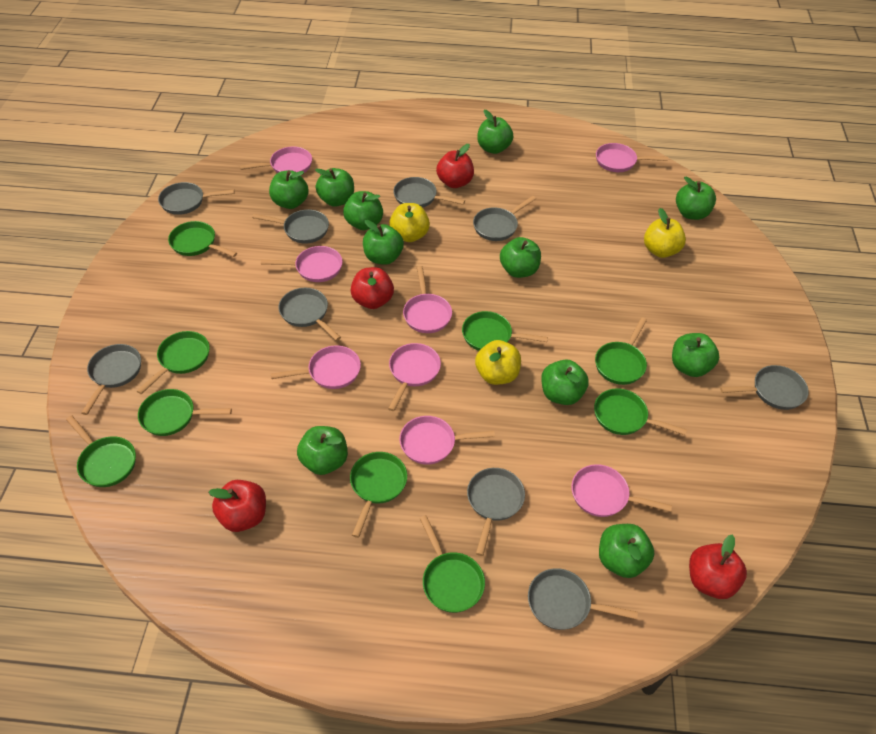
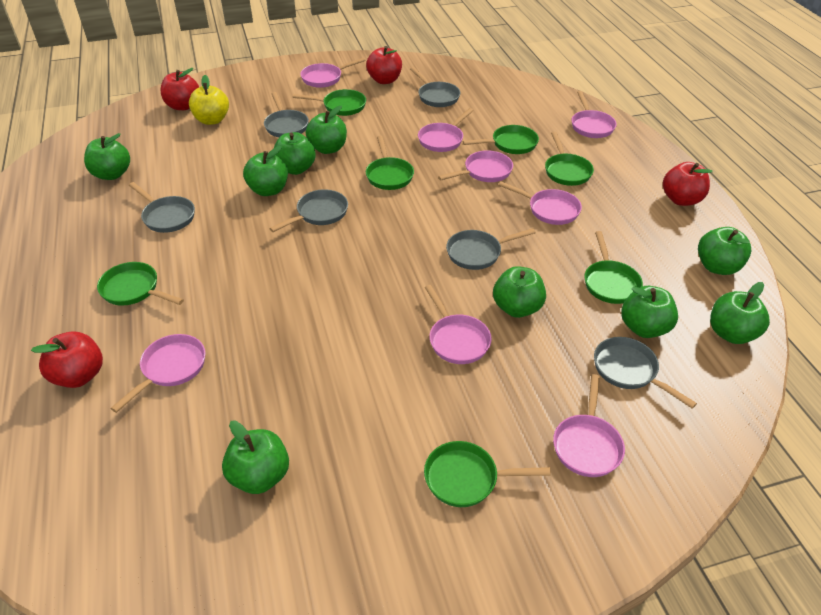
green apple: 11 -> 9
green pan: 9 -> 7
grey pan: 9 -> 6
yellow apple: 3 -> 1

